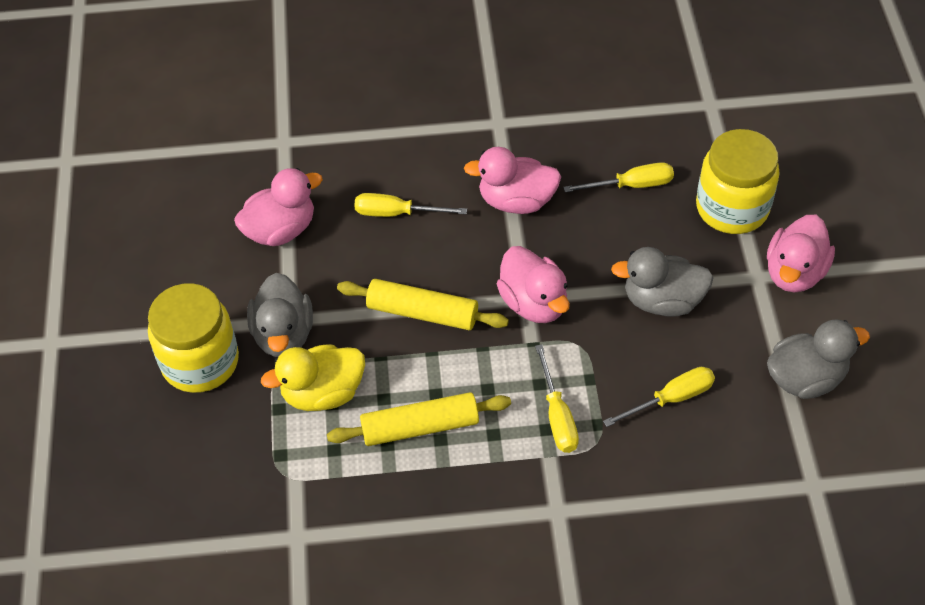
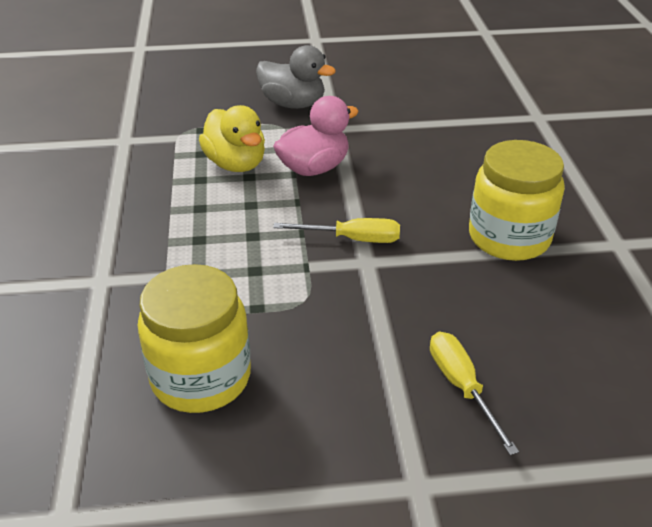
grey duck: 3 -> 1
pink duck: 4 -> 1
yellow rolling pin: 2 -> 0
yellow screwdriver: 4 -> 2

